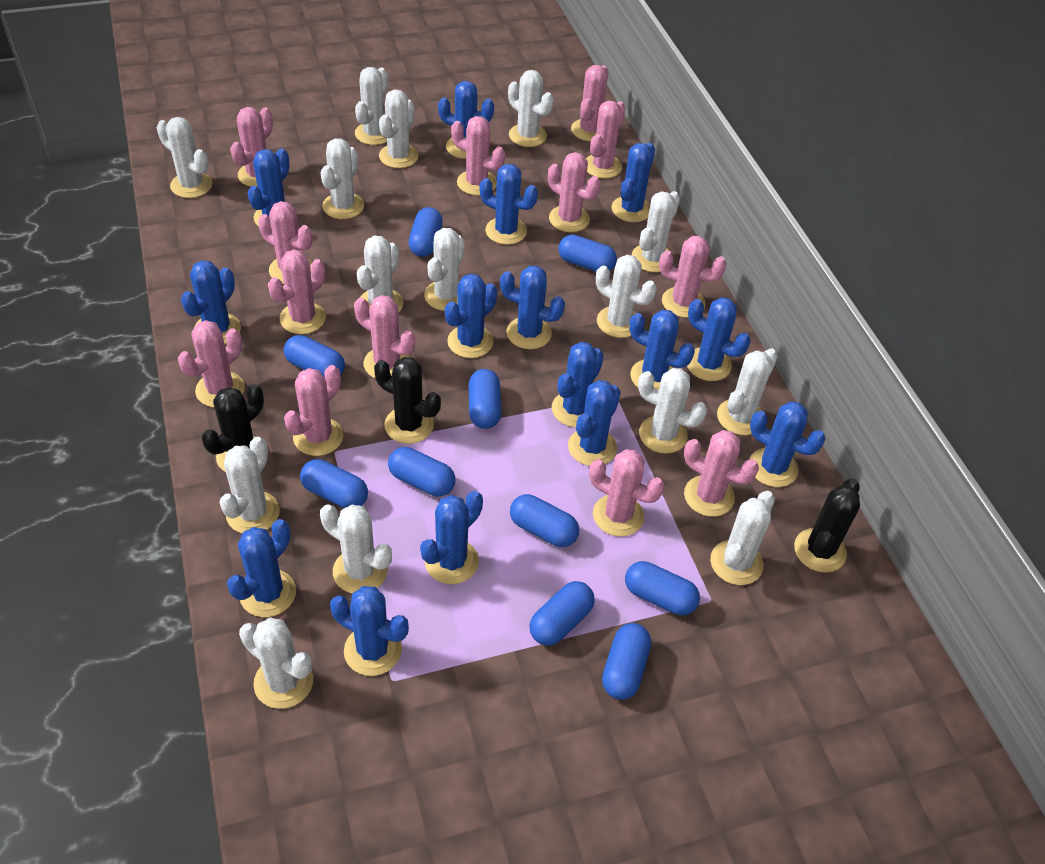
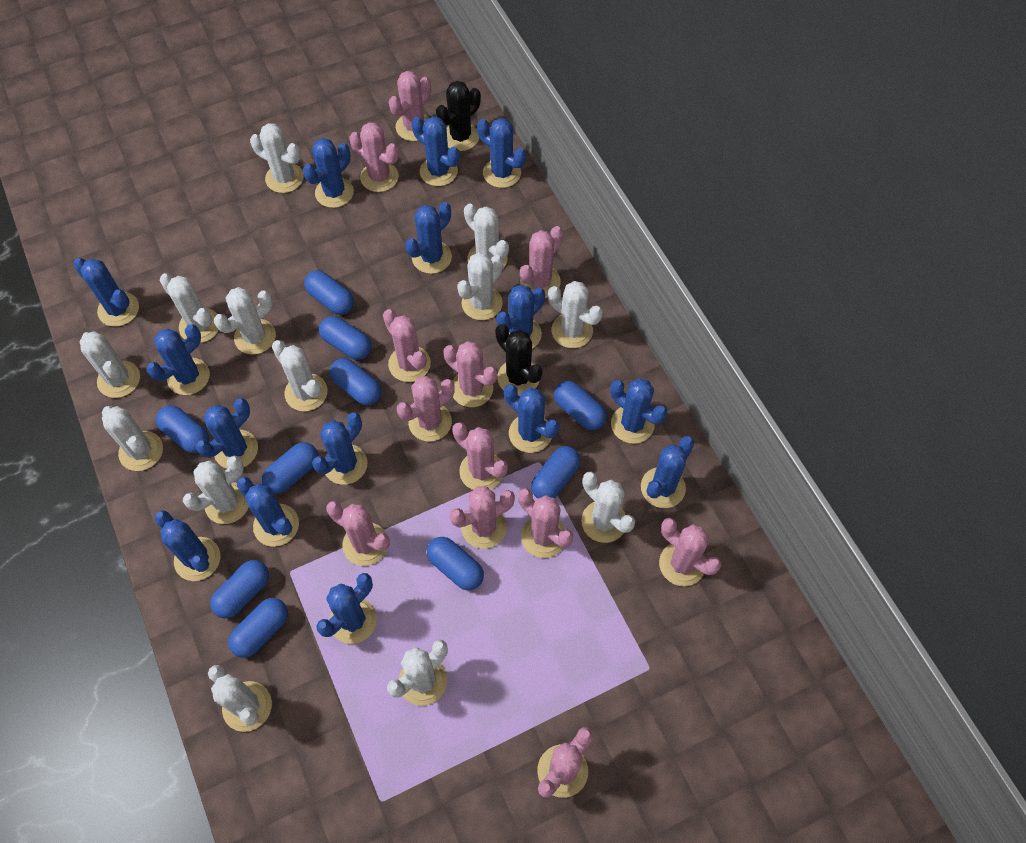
black cactus: 3 -> 2
pink cactus: 13 -> 12
white cactus: 15 -> 13

